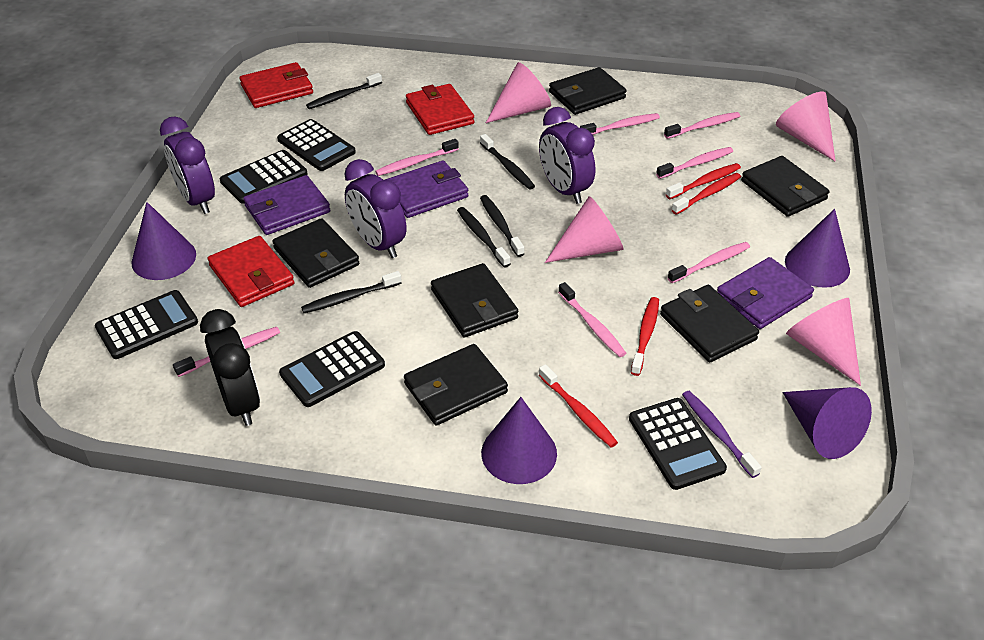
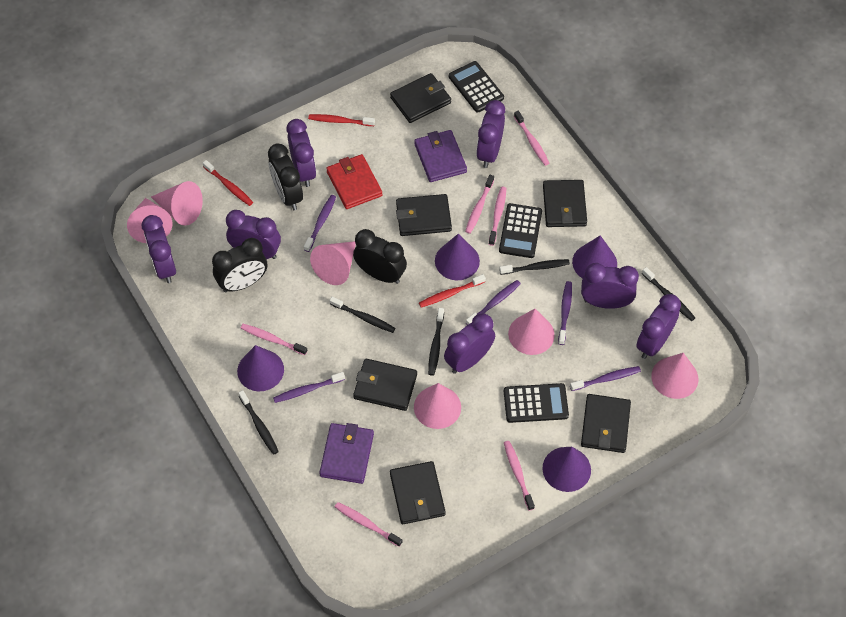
black calculator: 5 -> 3
black clock: 1 -> 3
pink cone: 4 -> 6
pink toothbrush: 7 -> 6
purple clock: 3 -> 7
purple toothbrush: 1 -> 5
purple wallet: 3 -> 2
red toothbrush: 4 -> 3
red wallet: 3 -> 1

